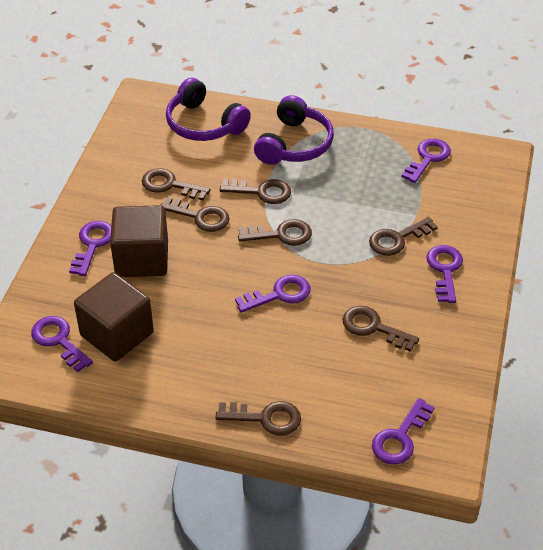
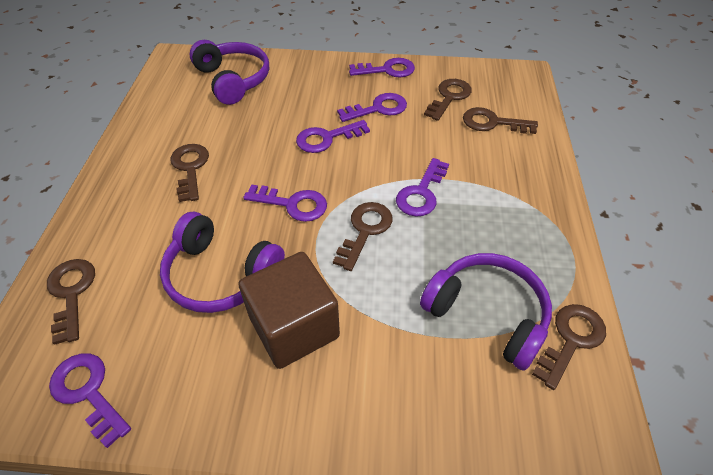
brown cube: 2 -> 1
brown key: 7 -> 6
purple headphones: 2 -> 3

